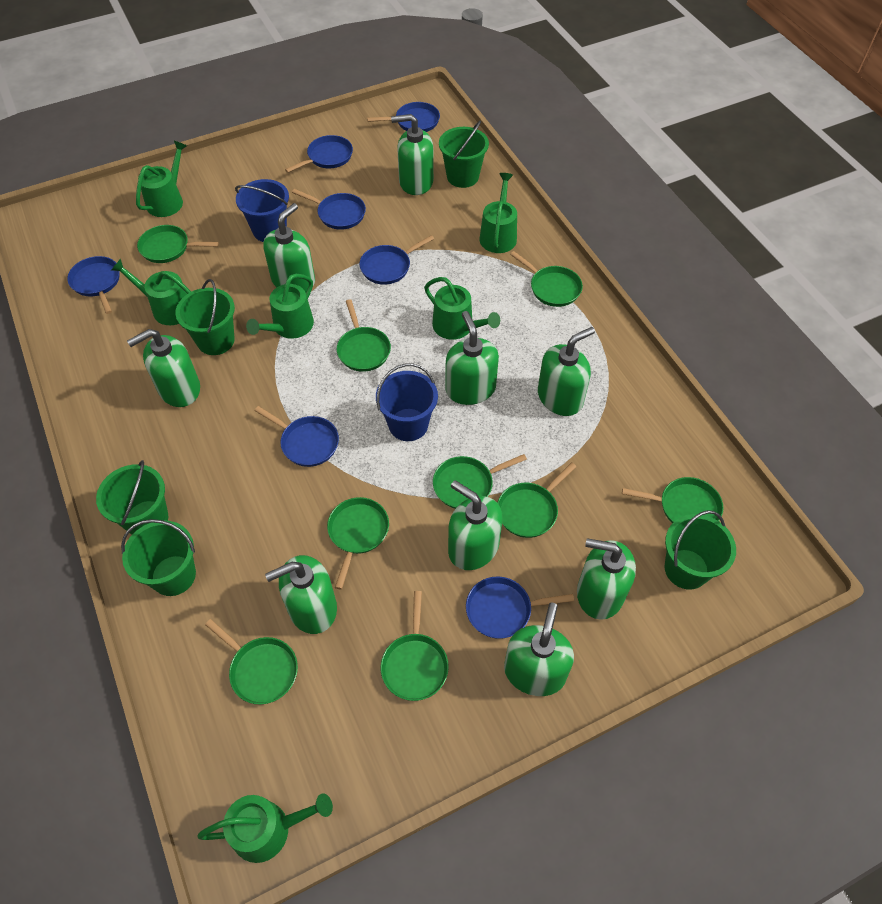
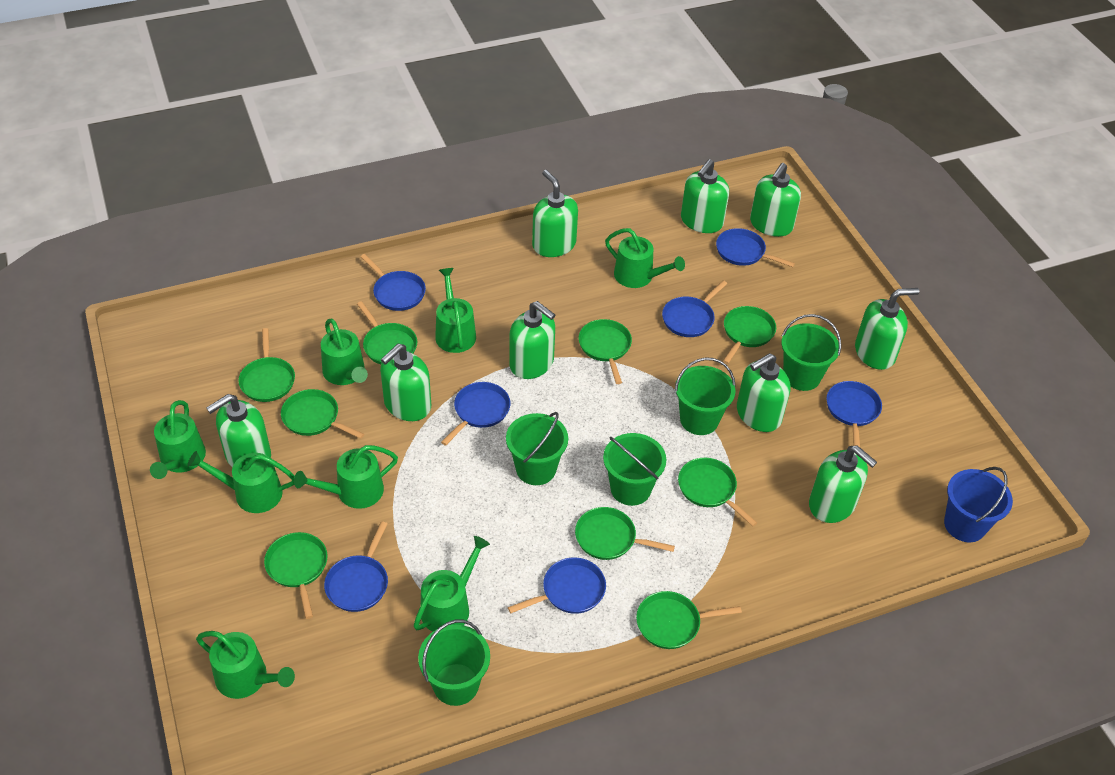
blue bucket: 2 -> 1
green watering can: 6 -> 8

